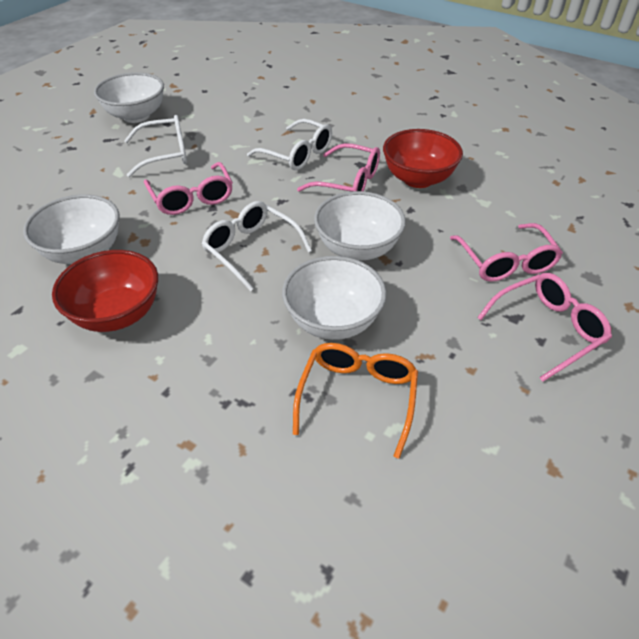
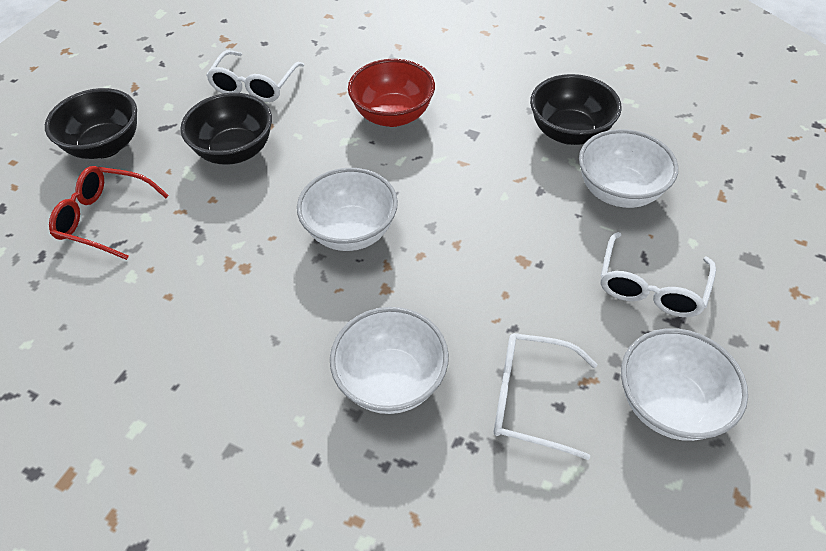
black bowl: 0 -> 3
orange glasses: 1 -> 0
pink glasses: 4 -> 0
red bowl: 2 -> 1
red glasses: 0 -> 1

